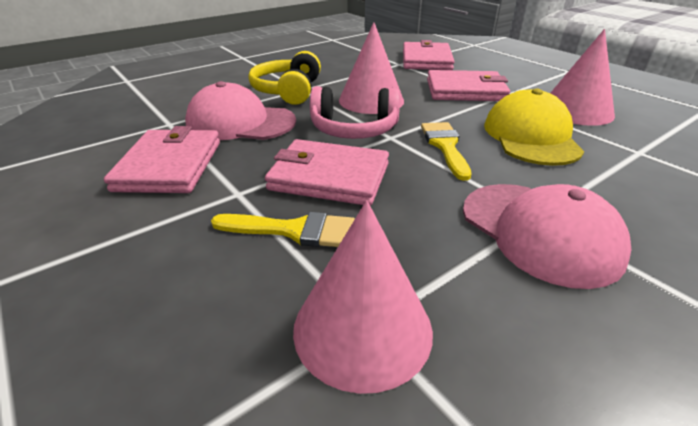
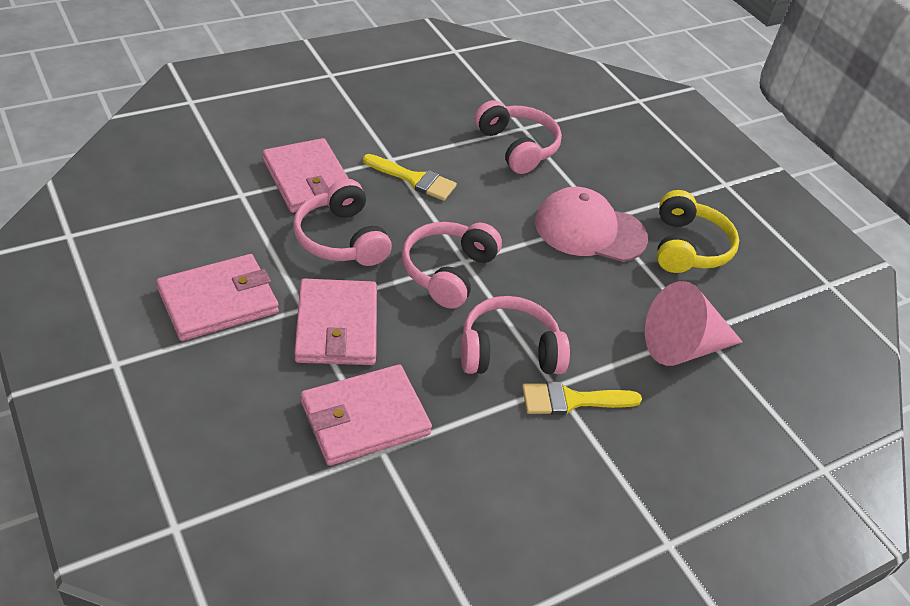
pink cap: 2 -> 1
pink cone: 3 -> 1
pink headphones: 1 -> 4
yellow cap: 1 -> 0

